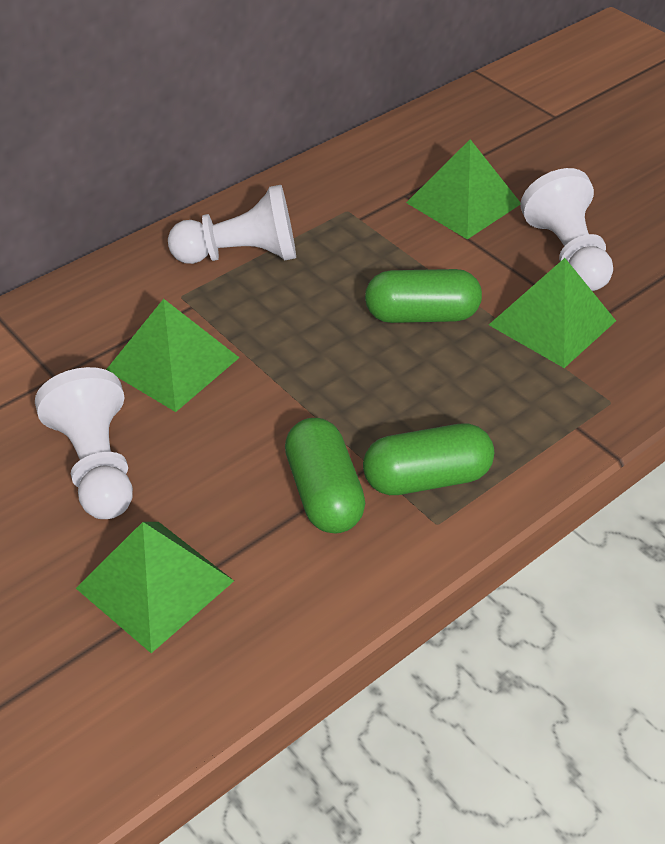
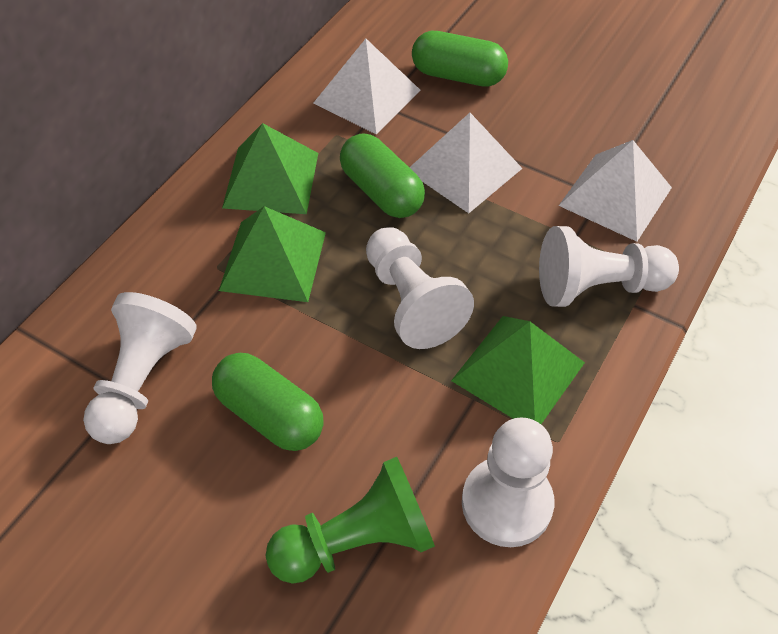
green pawn: 0 -> 1
green pyramid: 4 -> 3
white pawn: 3 -> 4
white pyramid: 0 -> 3

